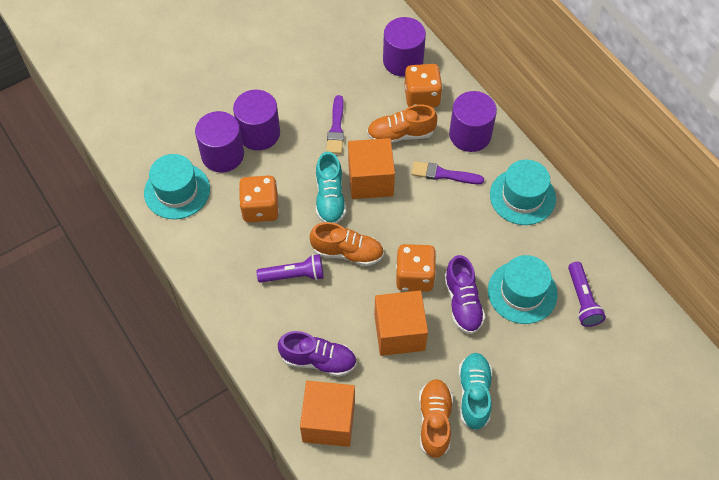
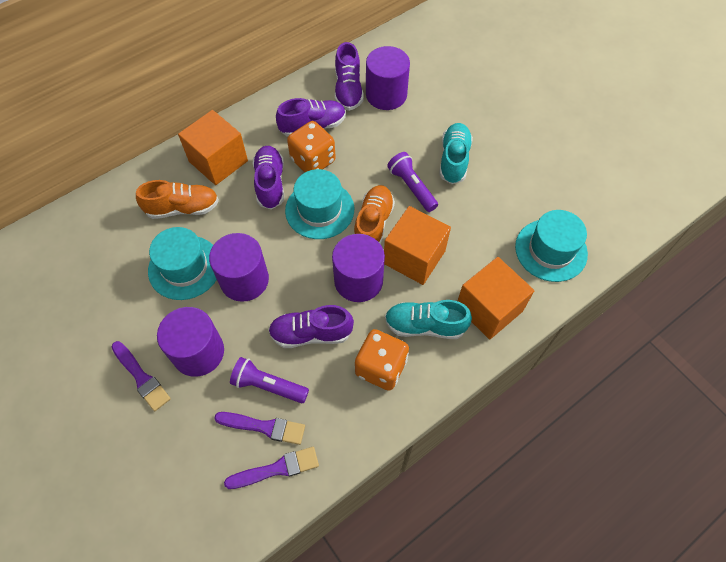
orange dice: 3 -> 2
orange shoe: 3 -> 2
purple brush: 2 -> 3
purple shoe: 2 -> 4

